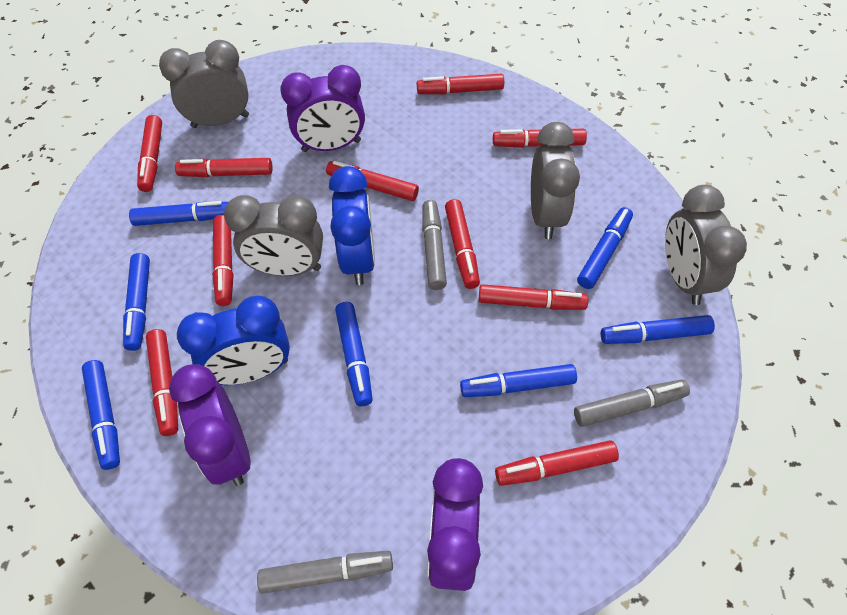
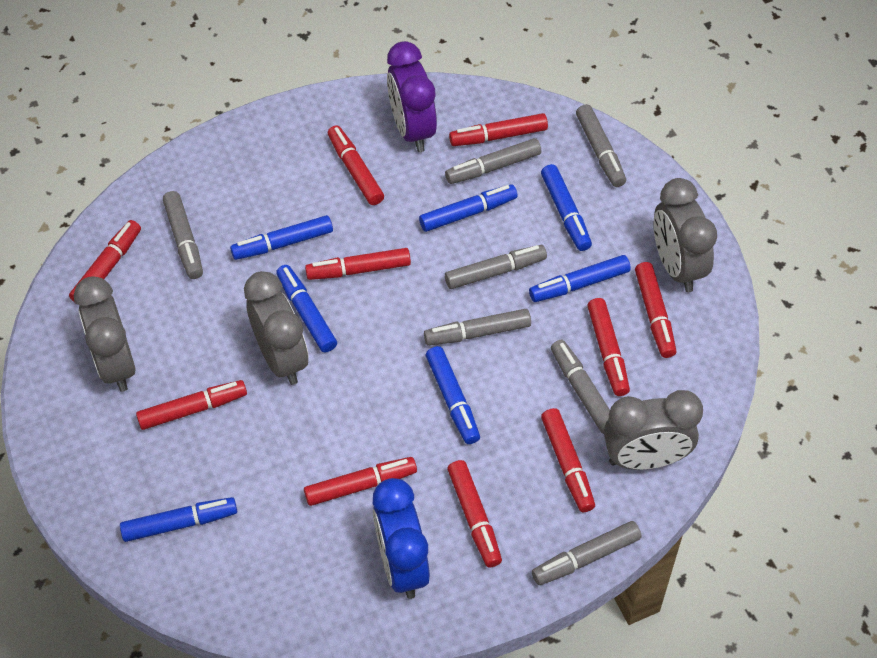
blue clock: 2 -> 1
grey marker: 3 -> 7
purple clock: 3 -> 1

